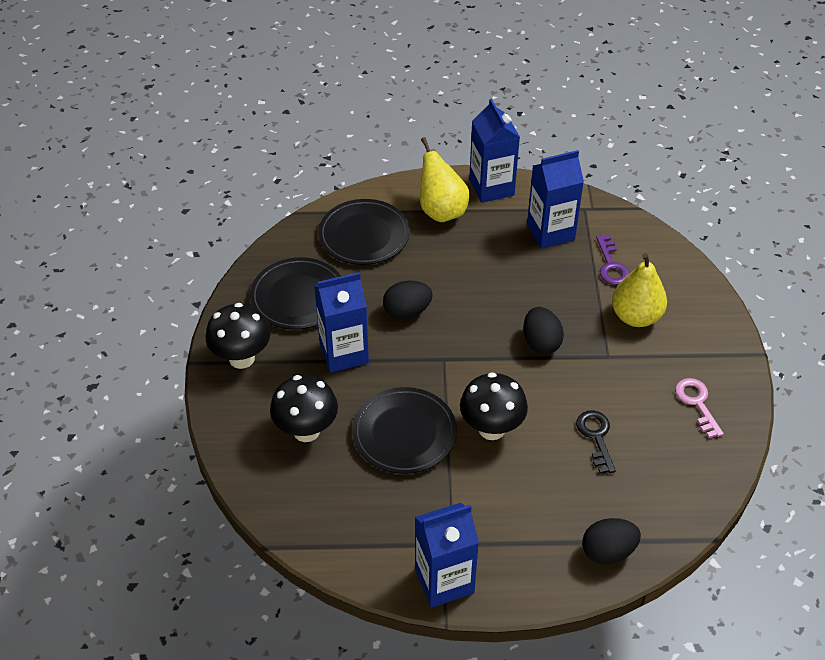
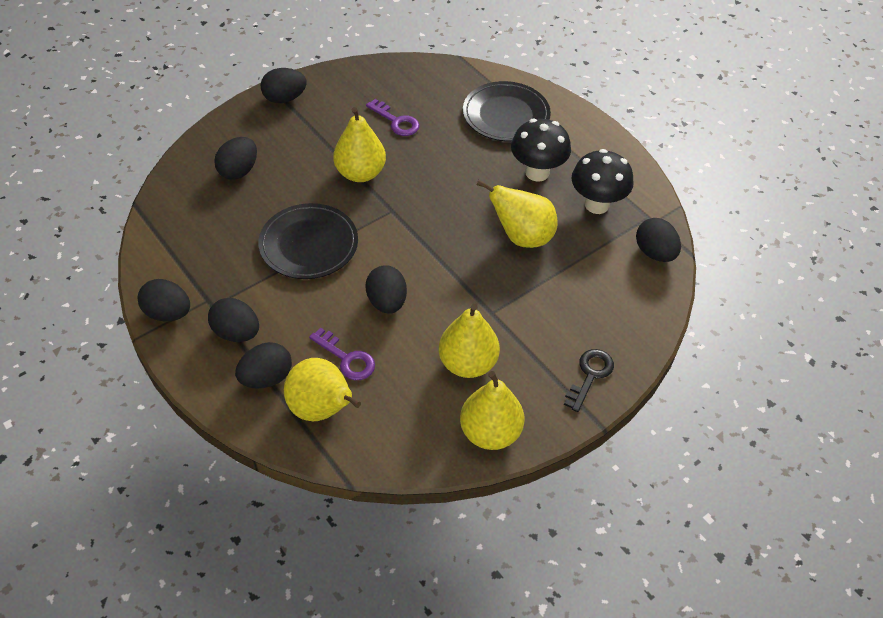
black egg: 3 -> 7
black mushroom: 3 -> 2
black plate: 3 -> 2
blue carton: 4 -> 0
pink key: 1 -> 0
purple key: 1 -> 2
yellow pear: 2 -> 5

